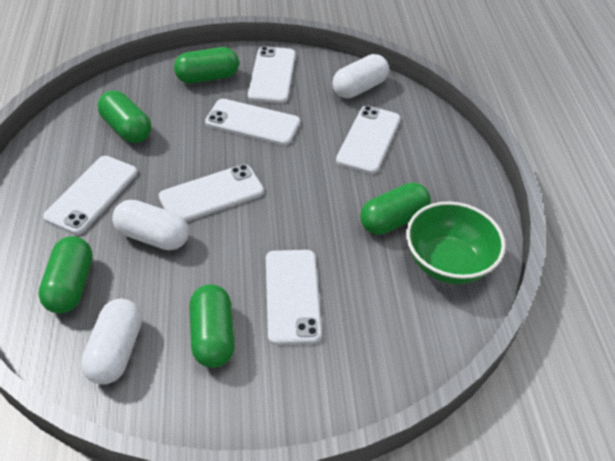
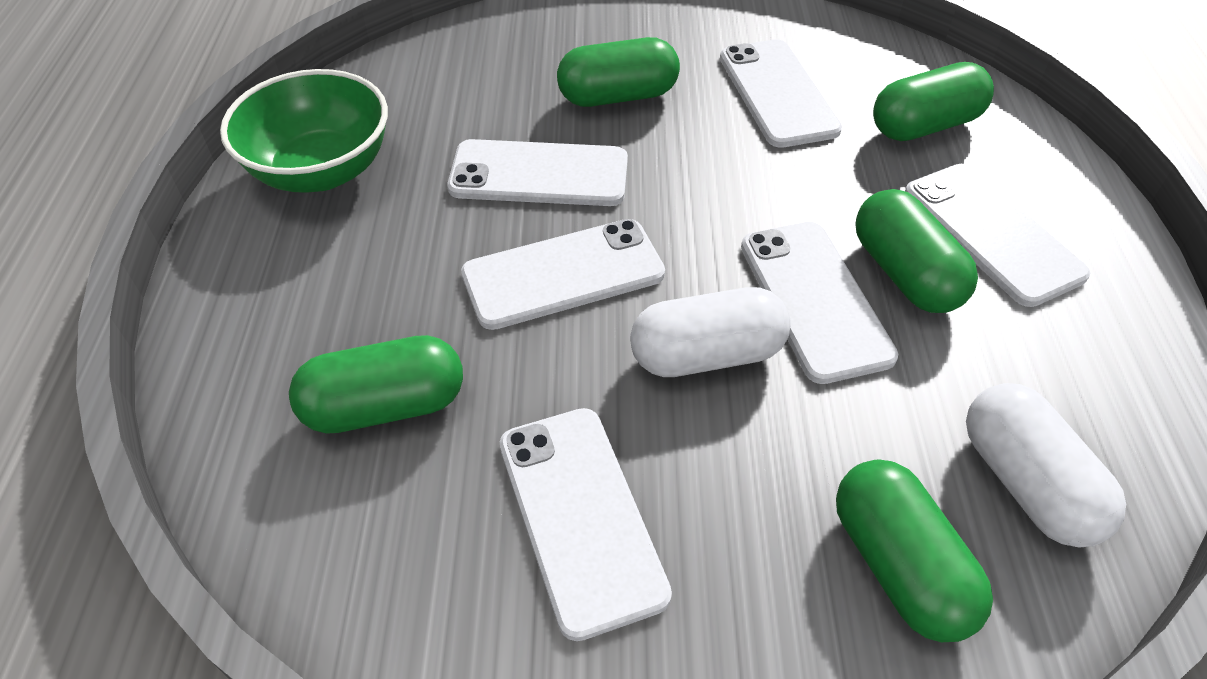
white capsule: 3 -> 2

